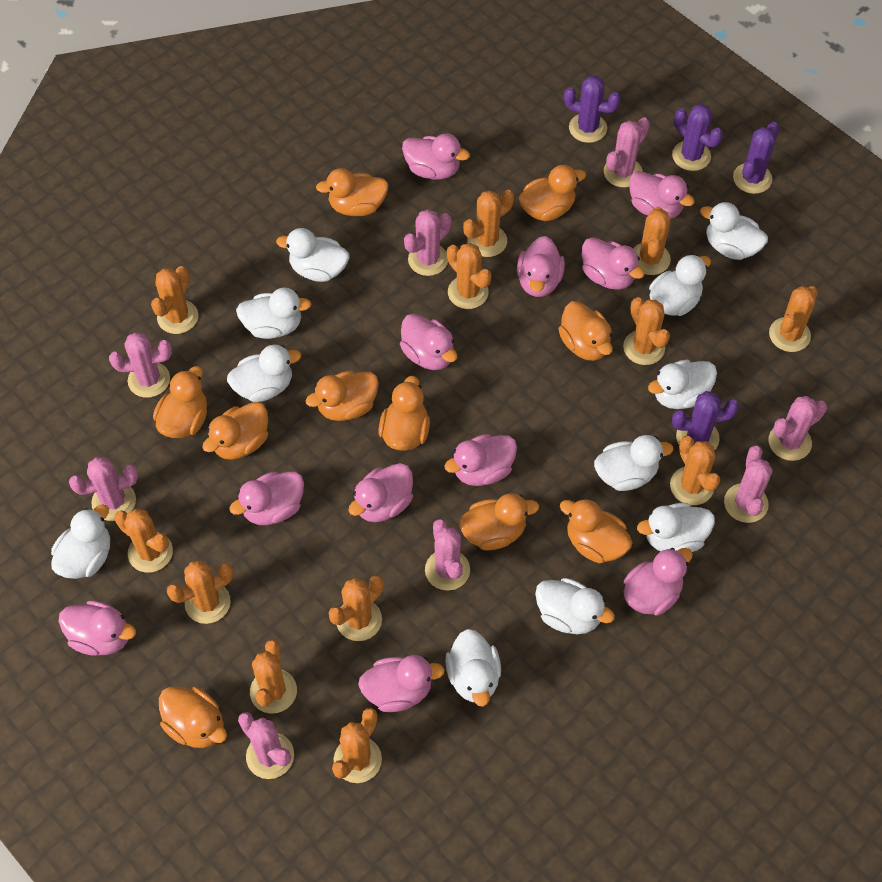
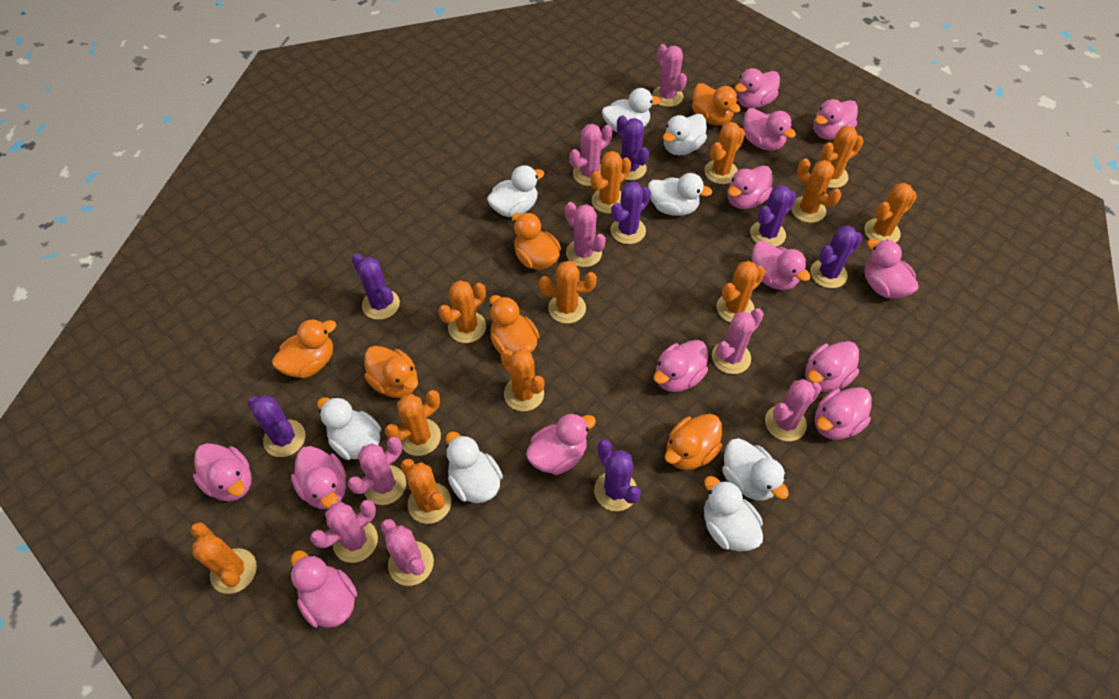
orange duck: 10 -> 6
pink duck: 11 -> 13
purple cactus: 4 -> 7
white duck: 11 -> 8

